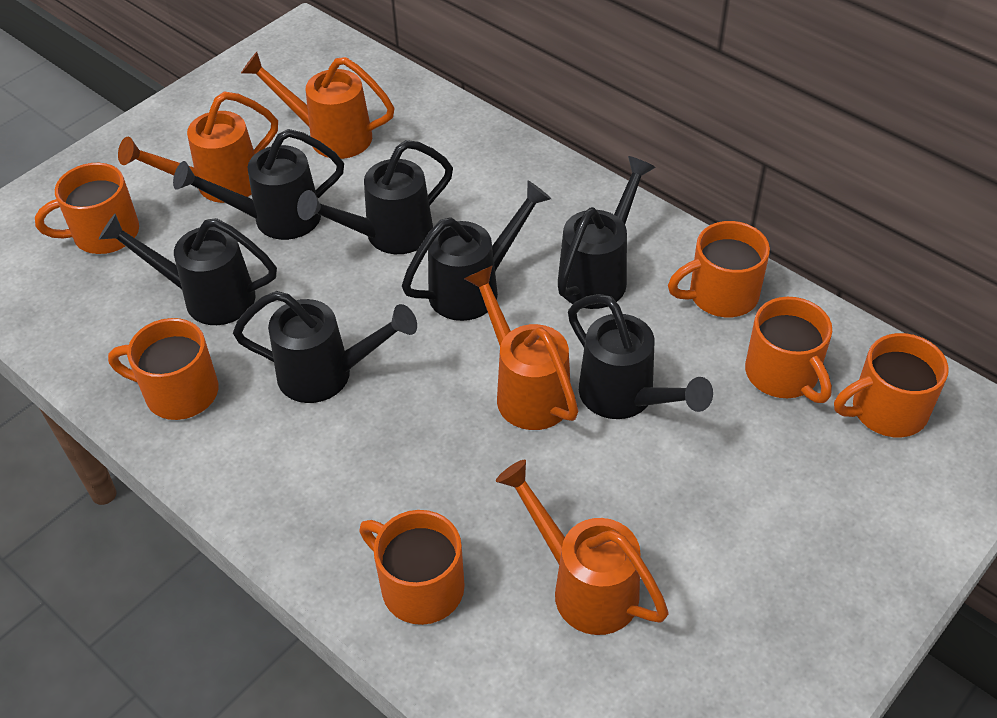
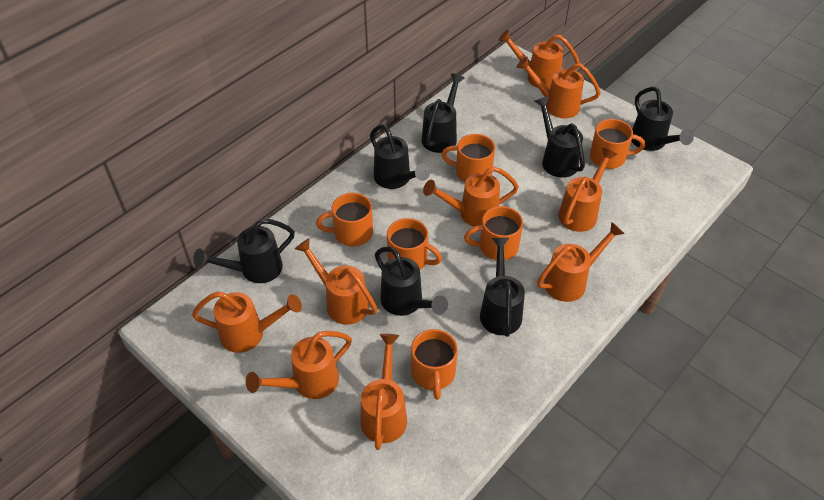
orange watering can: 4 -> 9

